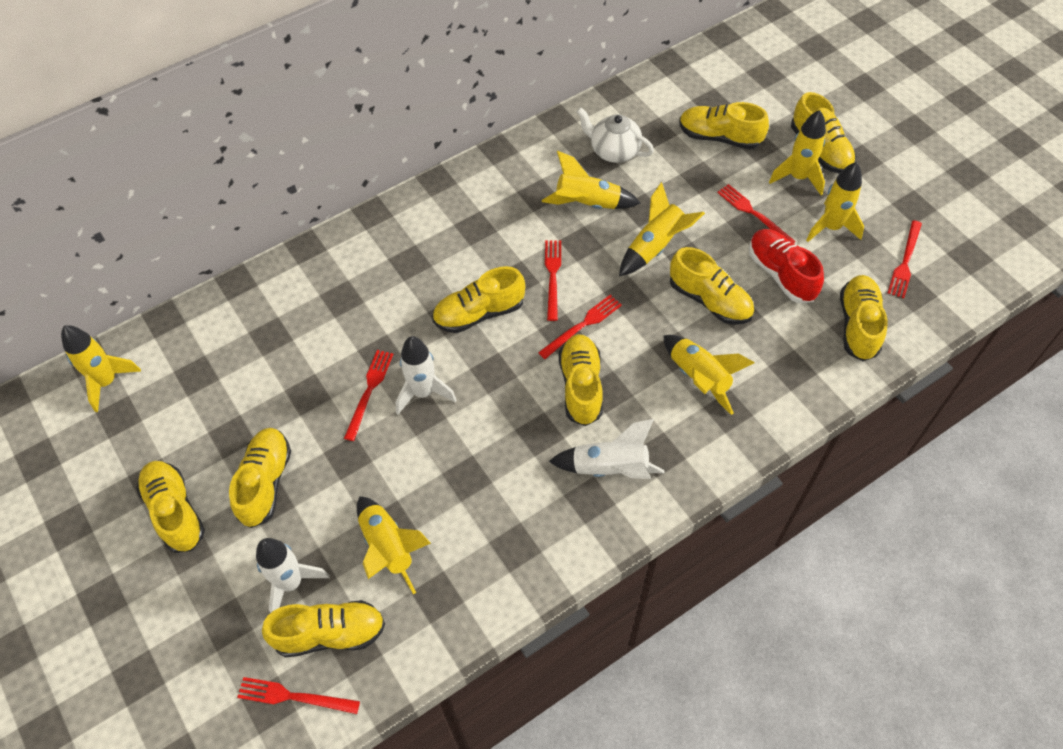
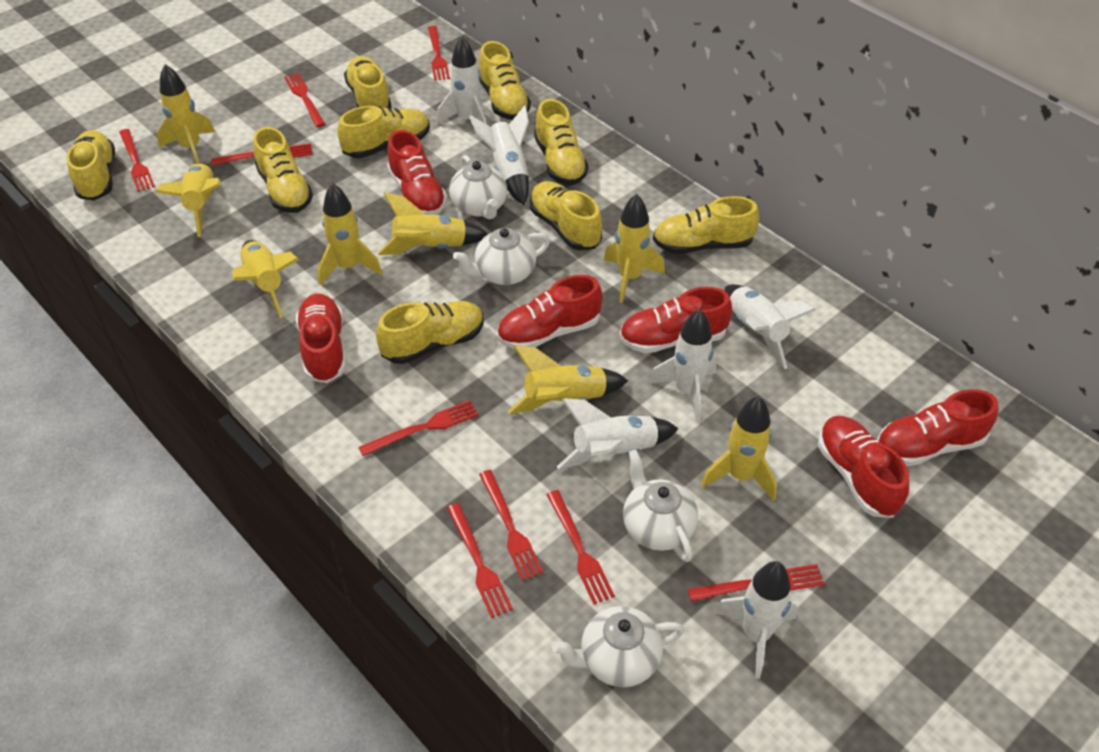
red fork: 6 -> 9
red shoe: 1 -> 6
white rocket: 3 -> 6
white teapot: 1 -> 4
yellow rocket: 7 -> 8

